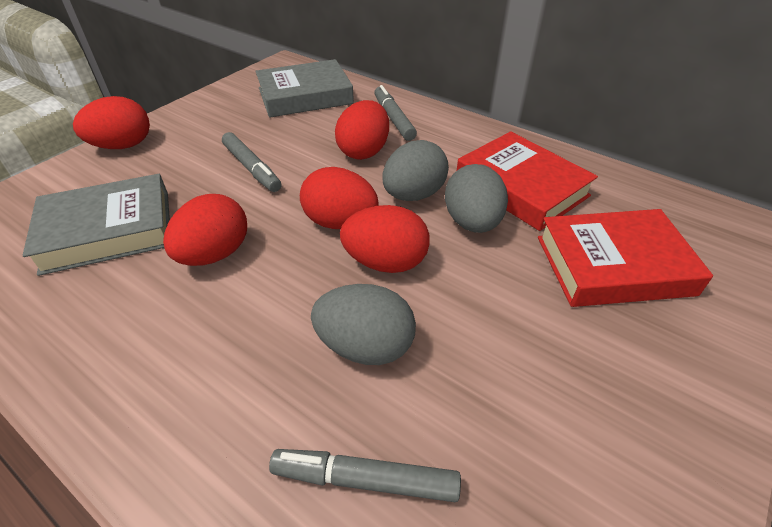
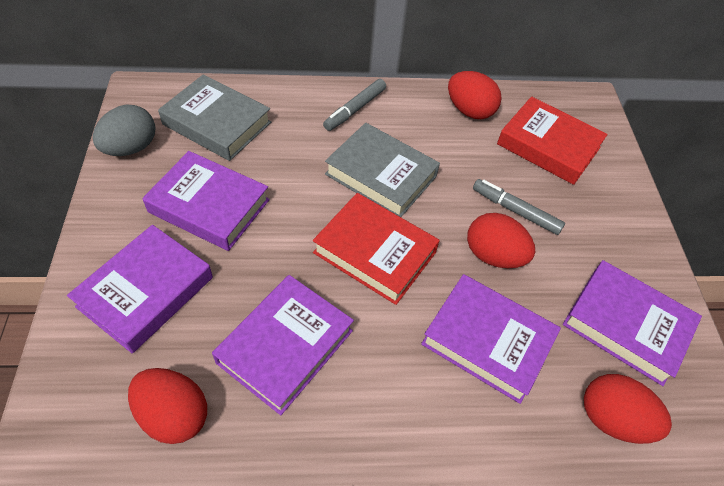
grey egg: 3 -> 1
grey marker: 3 -> 2
purple book: 0 -> 5
red egg: 5 -> 4

